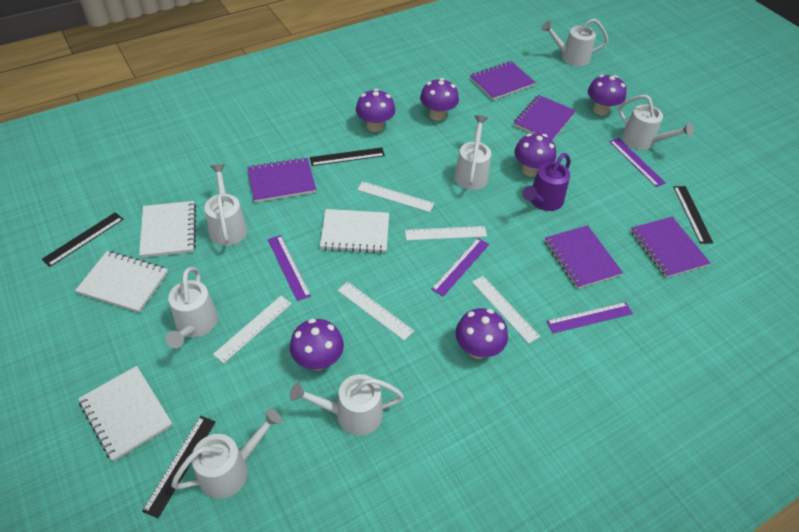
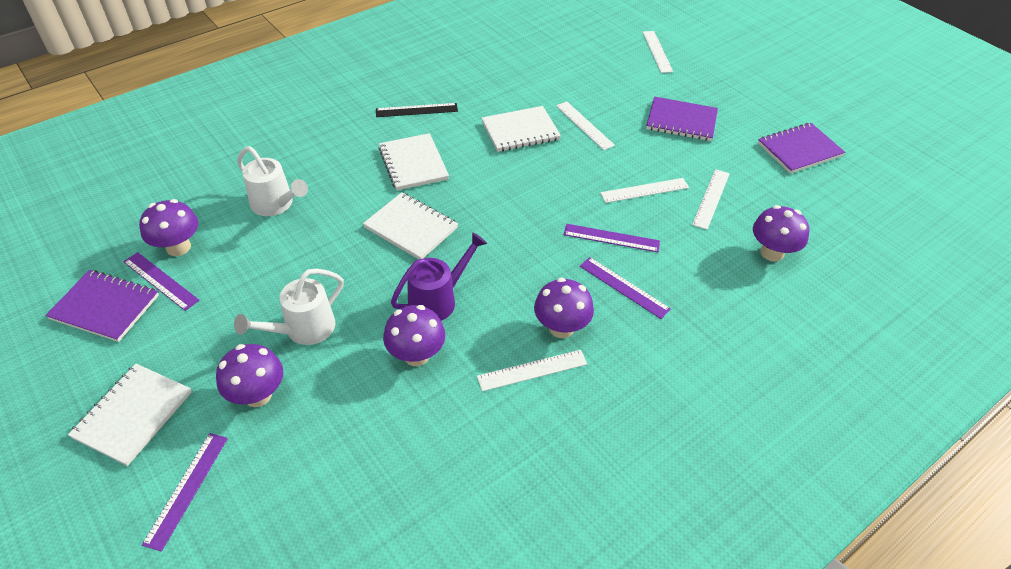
black ruler: 4 -> 1
purple mushroom: 6 -> 5
purple notebook: 5 -> 3
white watering can: 7 -> 2

